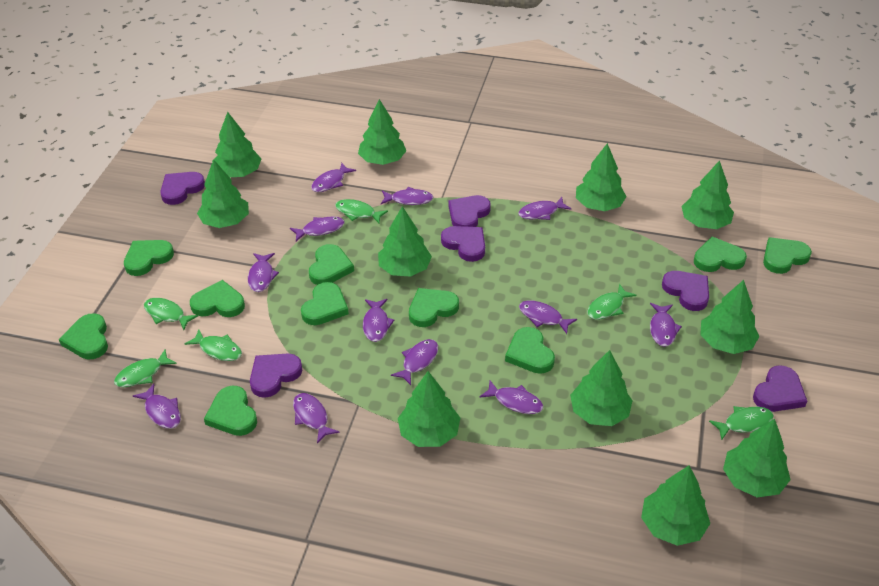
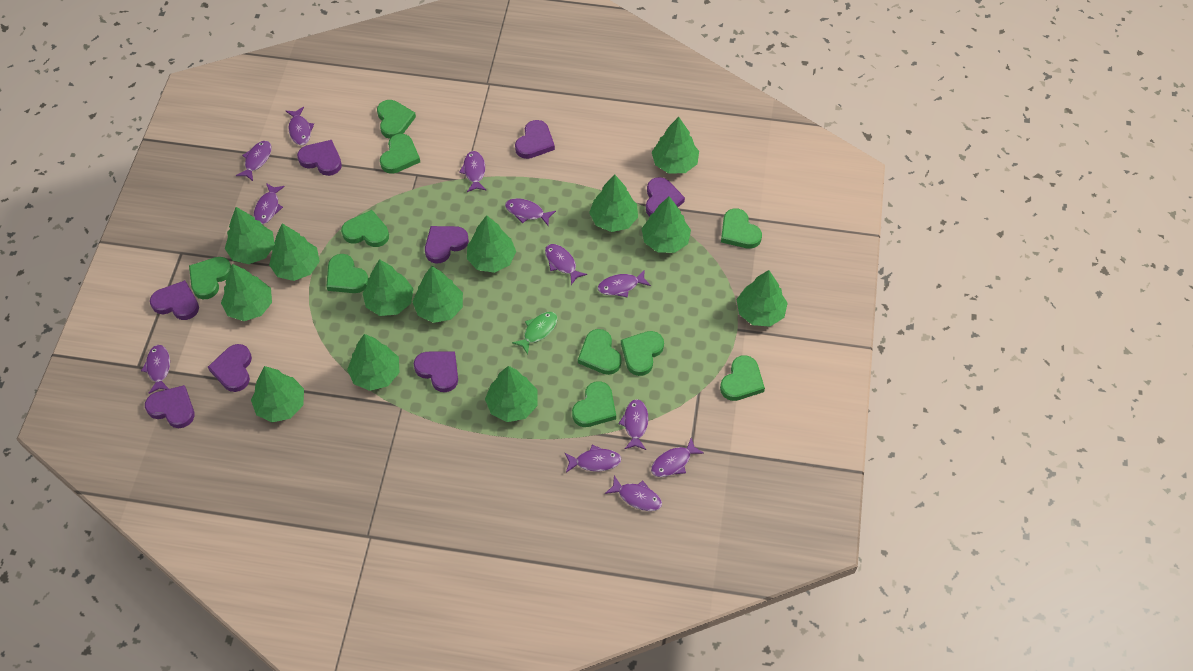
green fish: 6 -> 1
green tree: 11 -> 13
purple heart: 6 -> 8

